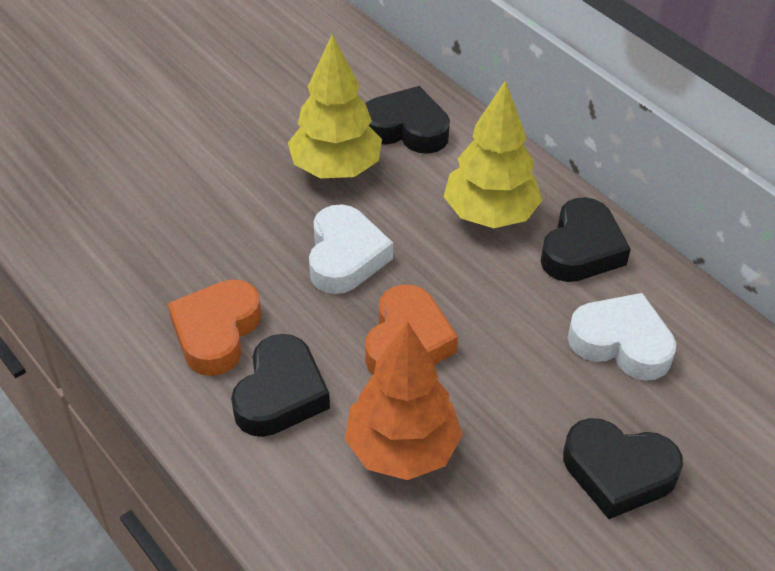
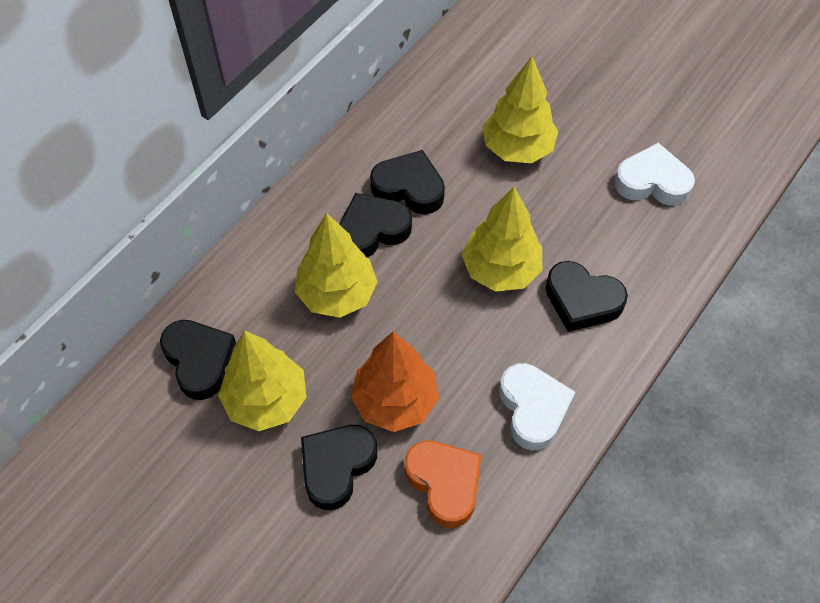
black heart: 4 -> 5
orange heart: 2 -> 1
yellow tree: 2 -> 4

